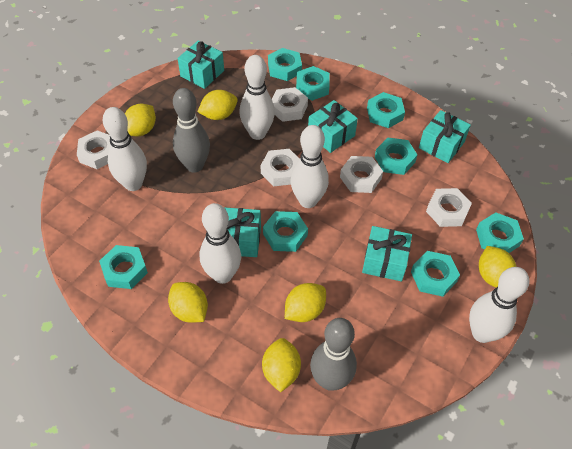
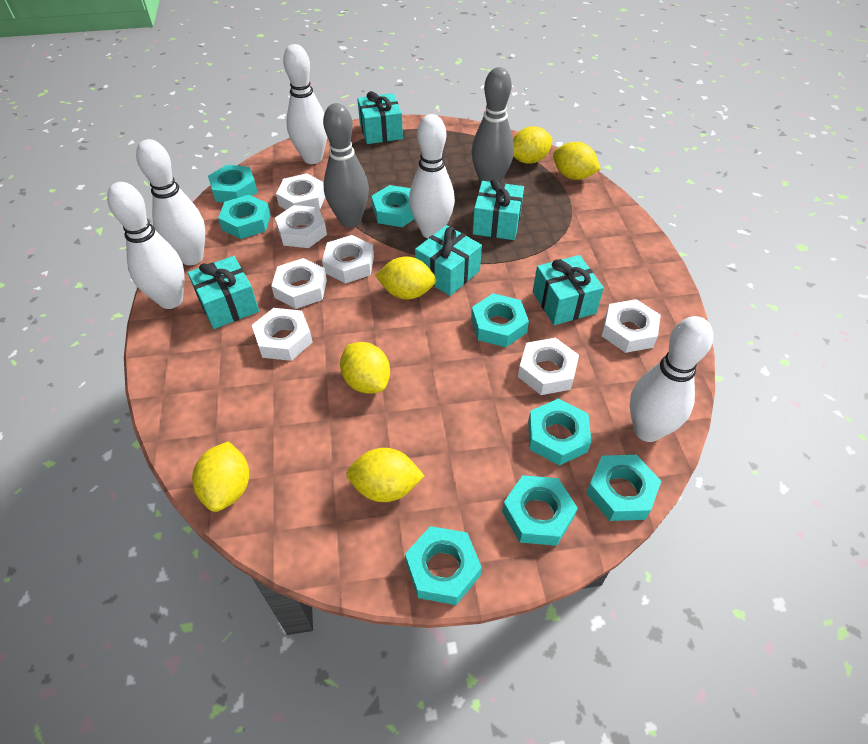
white nut: 5 -> 7

